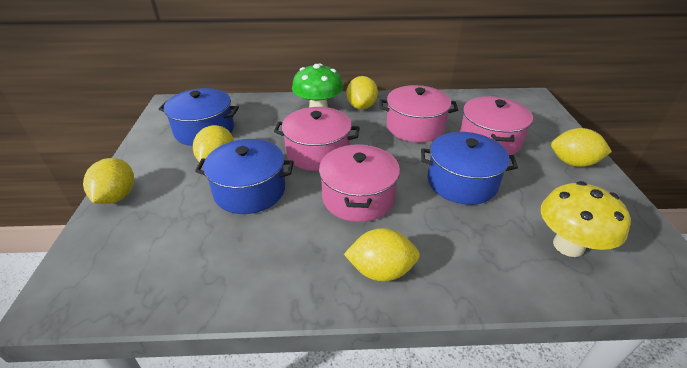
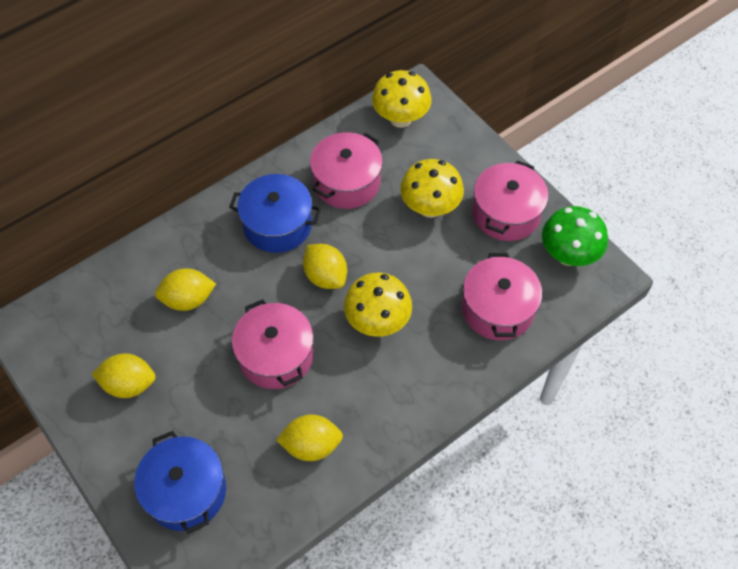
blue pot: 3 -> 2
yellow lemon: 5 -> 4
yellow mushroom: 1 -> 3

